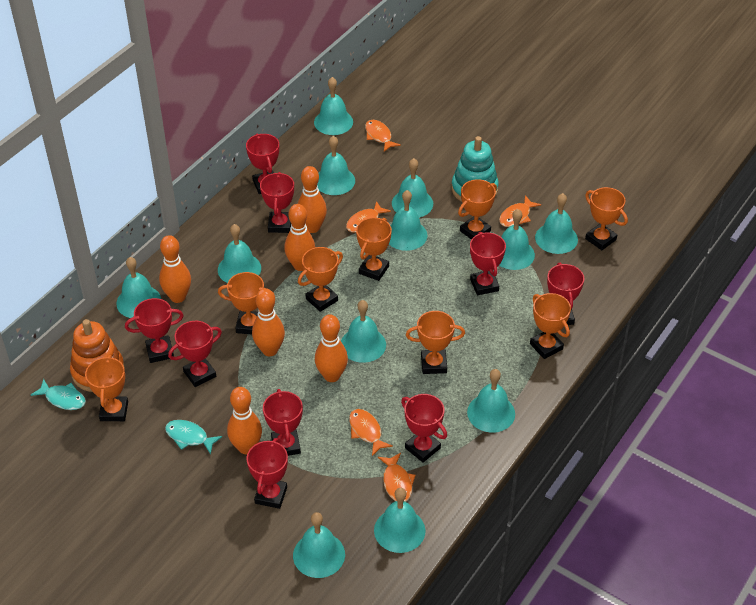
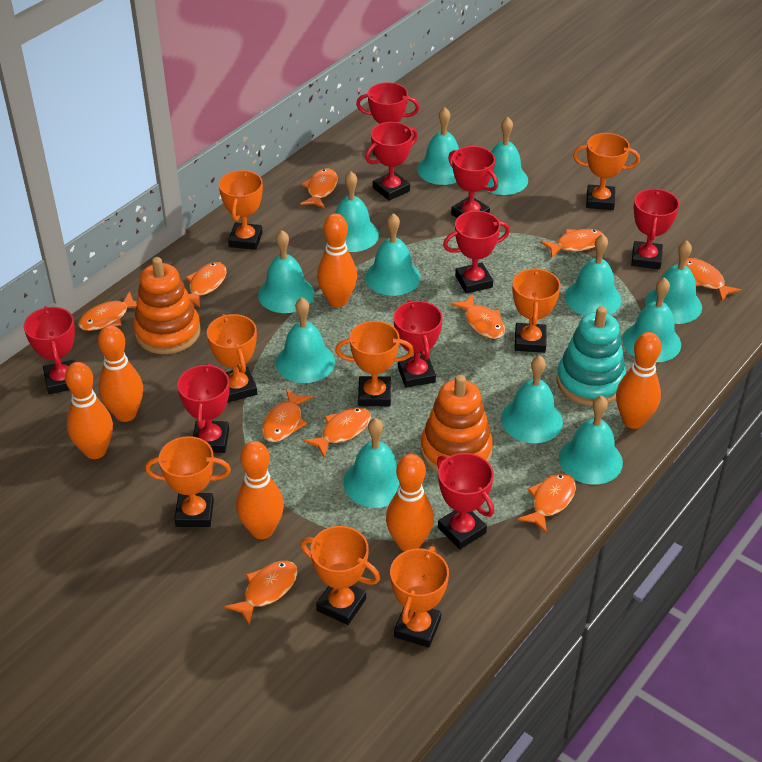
orange fish: 5 -> 10
orange stacking toy: 1 -> 2
turquoise fish: 2 -> 0

